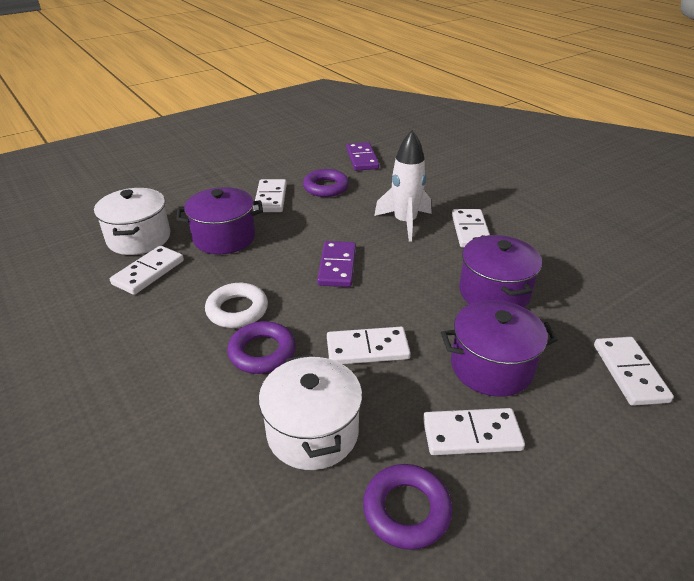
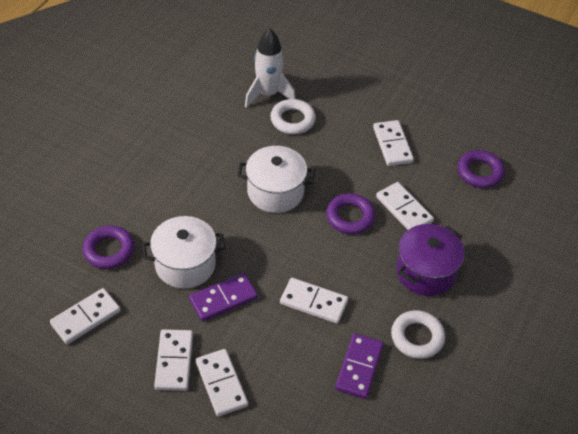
purple pot: 3 -> 1
white ring: 1 -> 2

